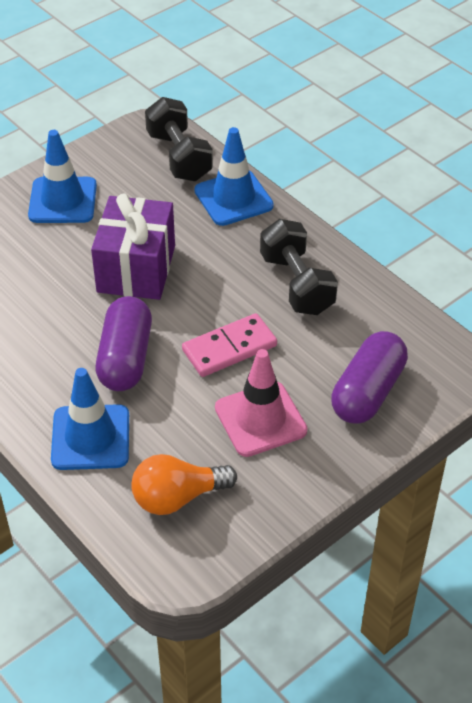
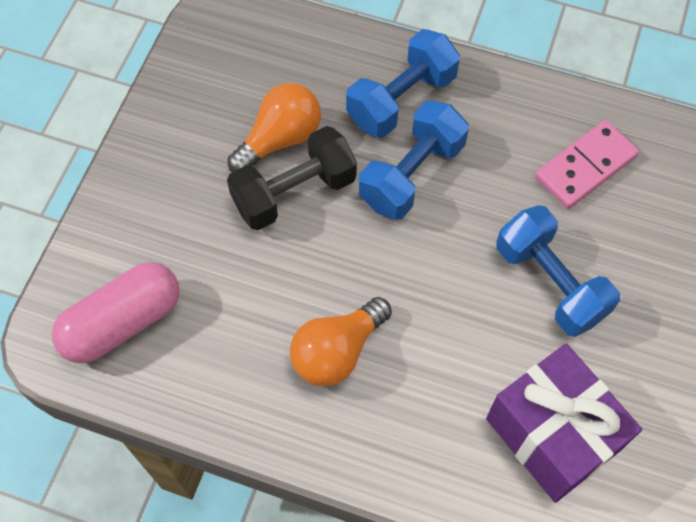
black dumbbell: 2 -> 1
blue dumbbell: 0 -> 3
blue traffic cone: 3 -> 0
orange light bulb: 1 -> 2
pink capsule: 0 -> 1
pink traffic cone: 1 -> 0
purple capsule: 2 -> 0

